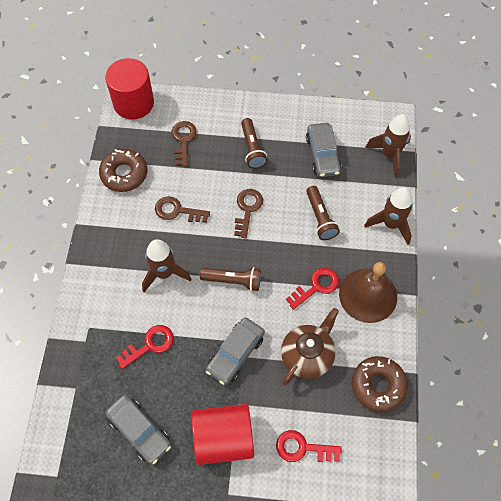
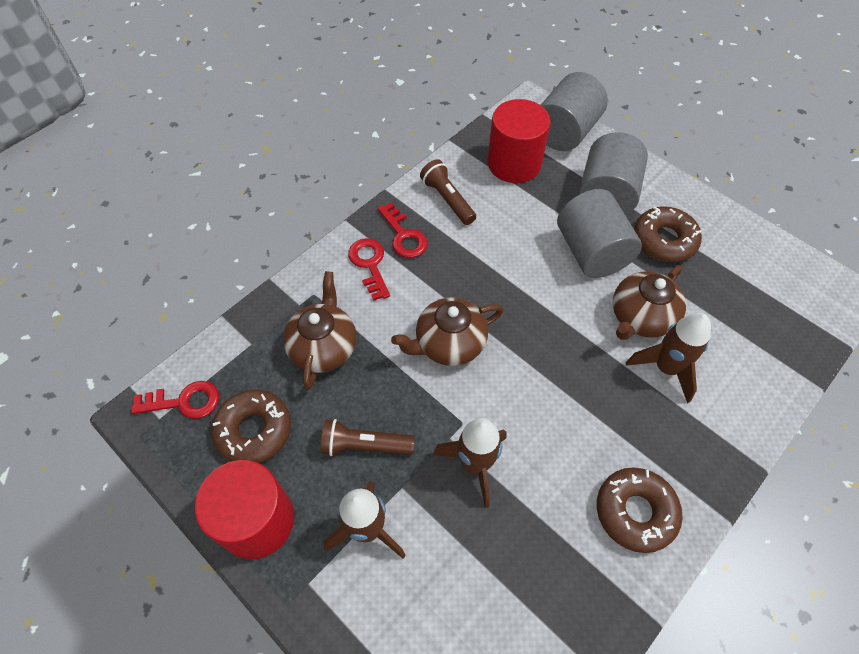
brown bell: 1 -> 0
brown donut: 2 -> 3
brown flashlight: 3 -> 2
brown key: 3 -> 0
brown teapot: 1 -> 3
grey car: 3 -> 0
grey cylinder: 0 -> 3

